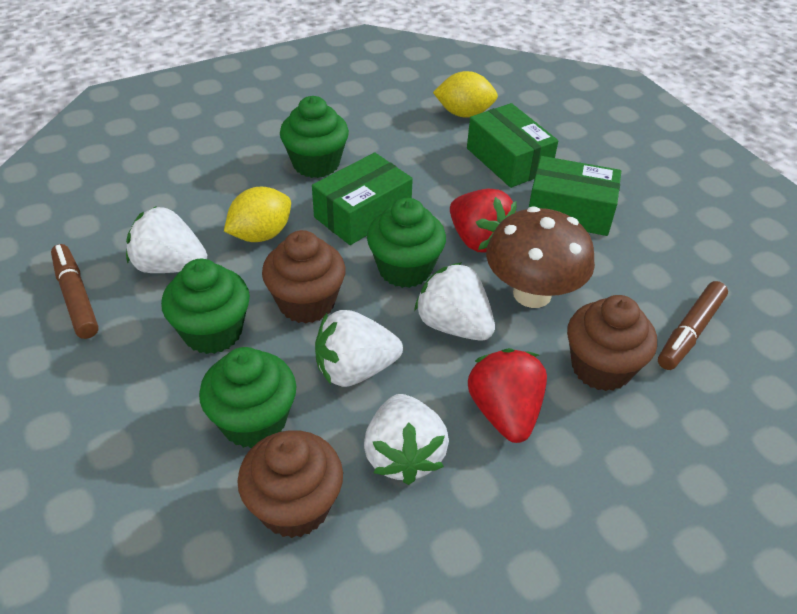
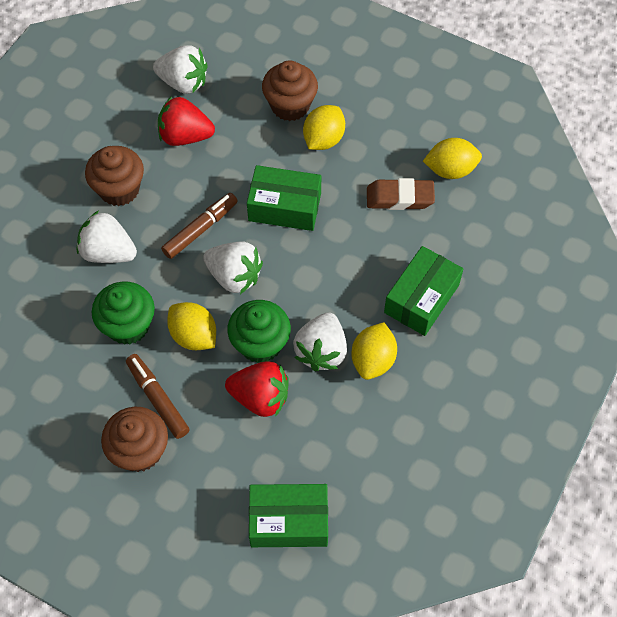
brown eraser: 0 -> 1
brown mushroom: 1 -> 0
green cupcake: 4 -> 2
yellow lemon: 2 -> 4

